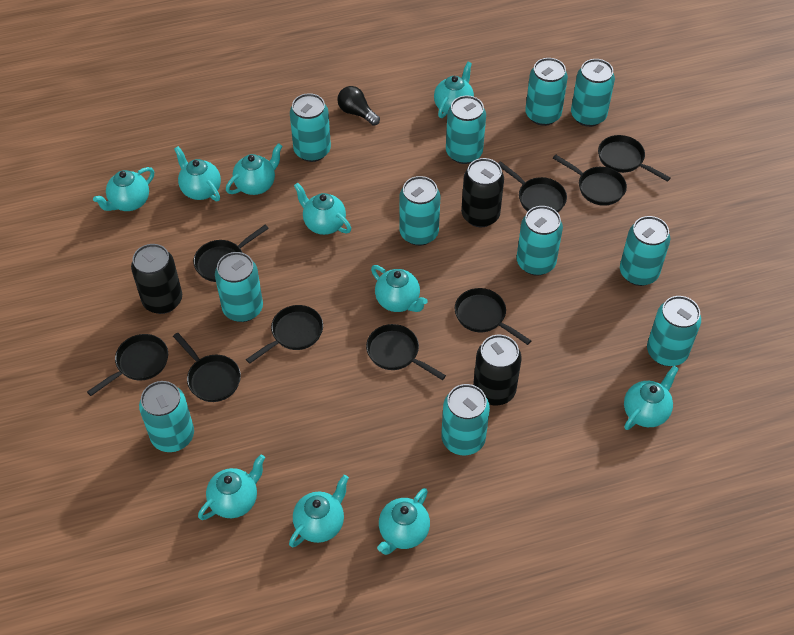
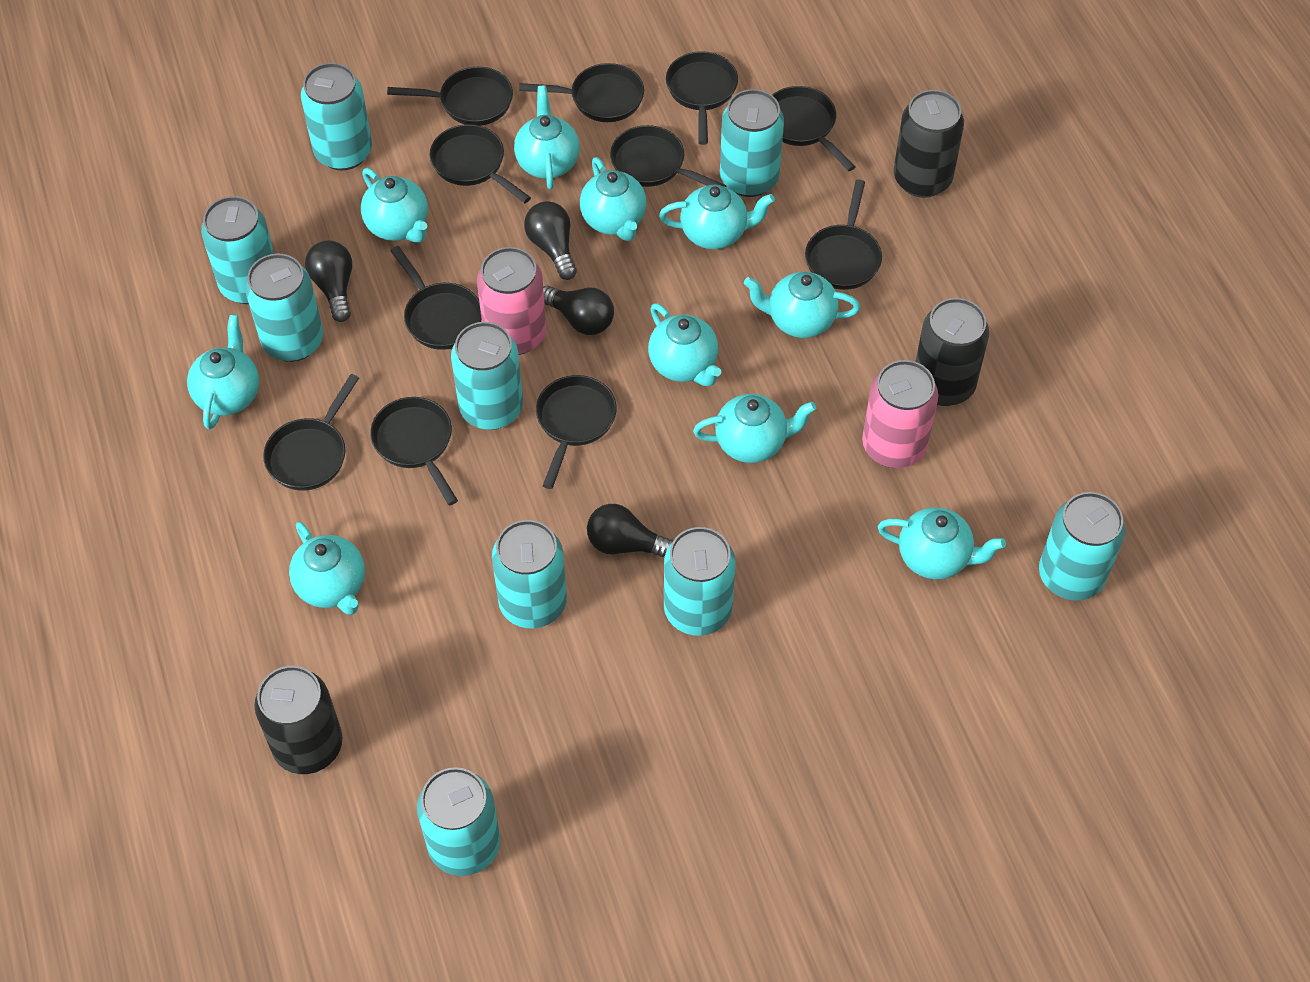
black light bulb: 1 -> 4
black pan: 9 -> 11
pink can: 0 -> 2
turquoise can: 11 -> 9

